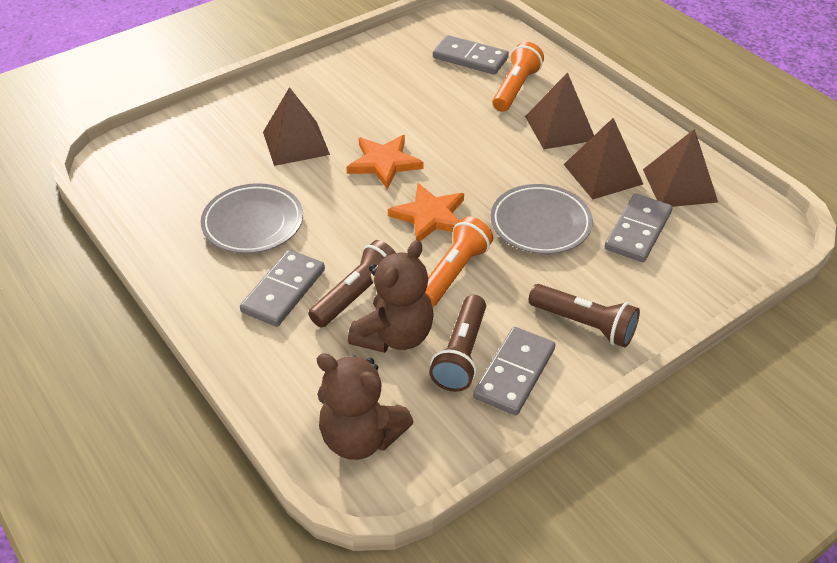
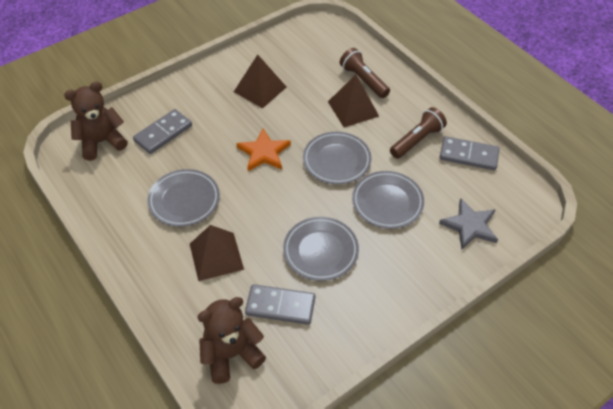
brown flashlight: 3 -> 2
brown pyramid: 4 -> 3
grey domino: 4 -> 3
grey plate: 2 -> 4
grey star: 0 -> 1
orange flashlight: 2 -> 0
orange star: 2 -> 1

